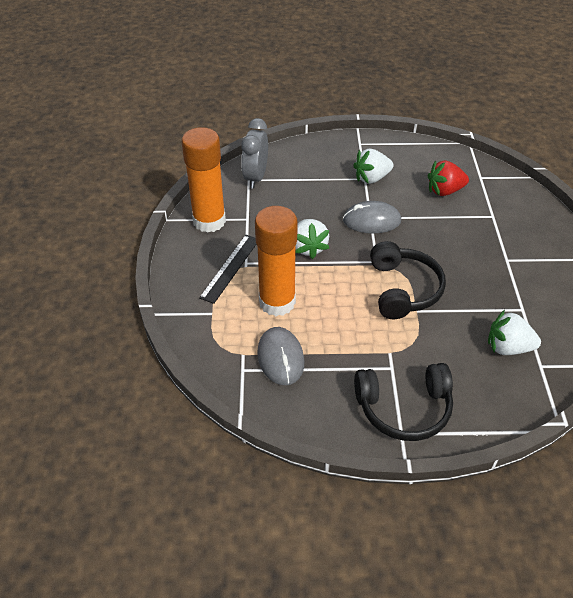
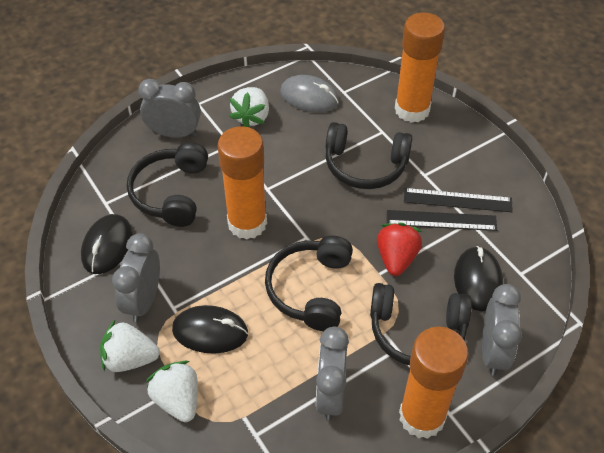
black headphones: 2 -> 4
black mouse: 0 -> 3
black ruler: 1 -> 2
grey clock: 1 -> 4
grey mouse: 2 -> 1
orange glue stick: 2 -> 3

